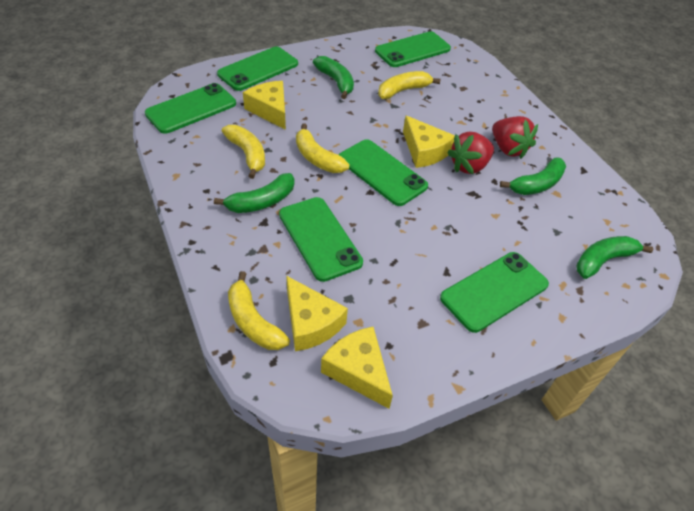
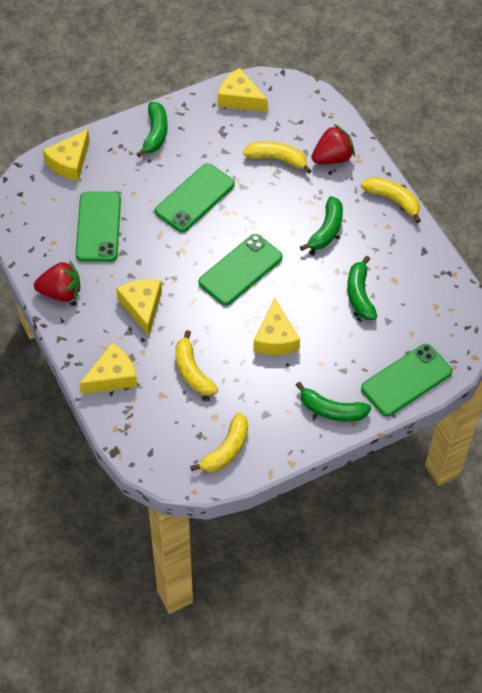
green phone: 6 -> 4
yellow cheese: 4 -> 5

